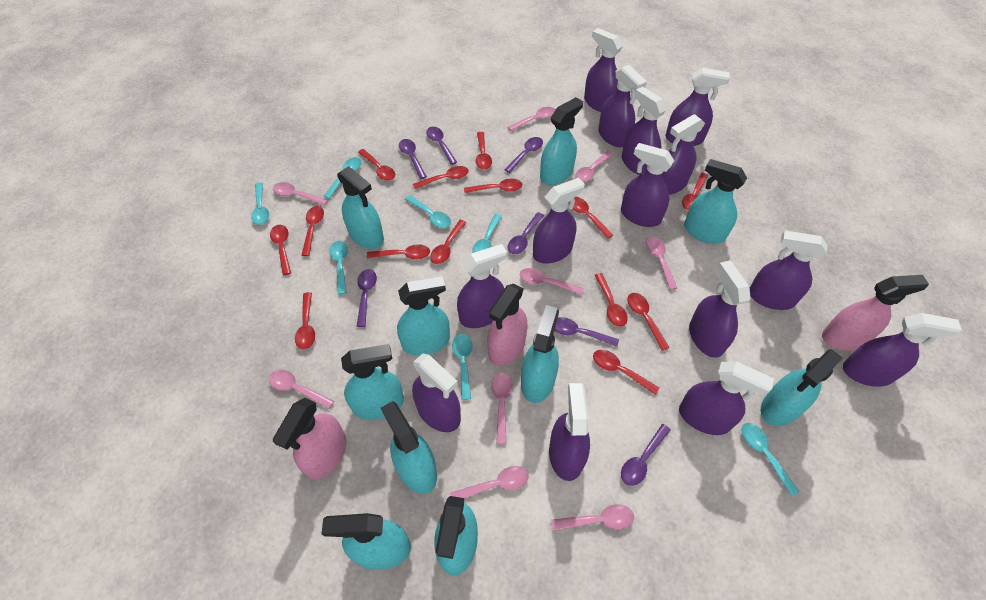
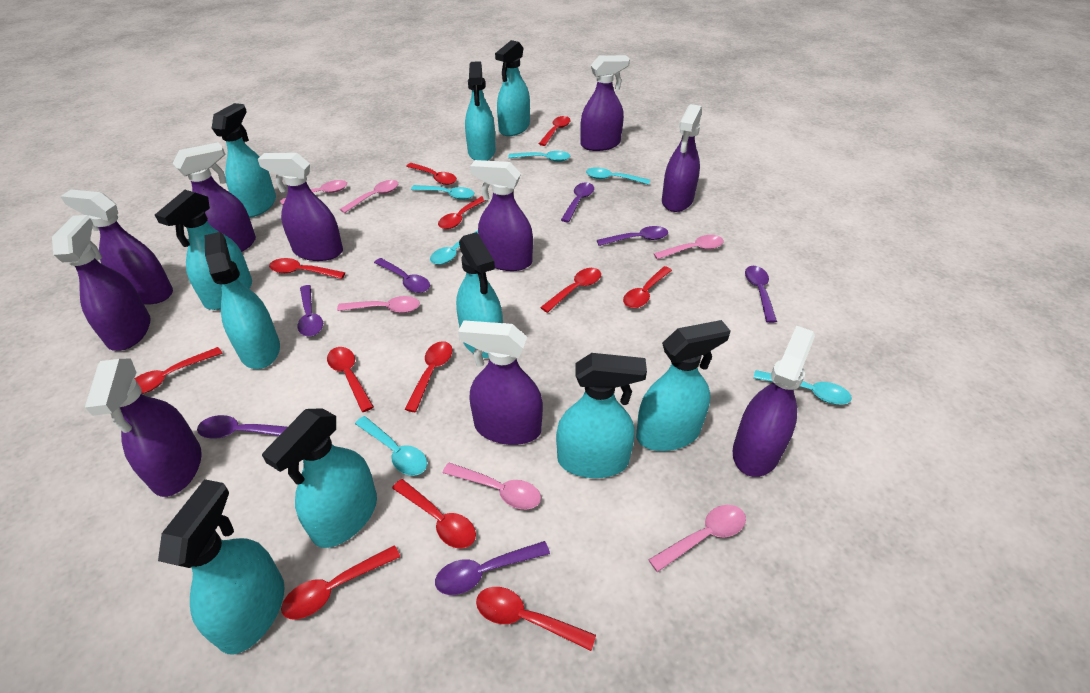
pink spoon: 9 -> 6
pink spray bottle: 3 -> 0
purple spray bottle: 14 -> 10
red spoon: 14 -> 12
turquoise spoon: 7 -> 6

